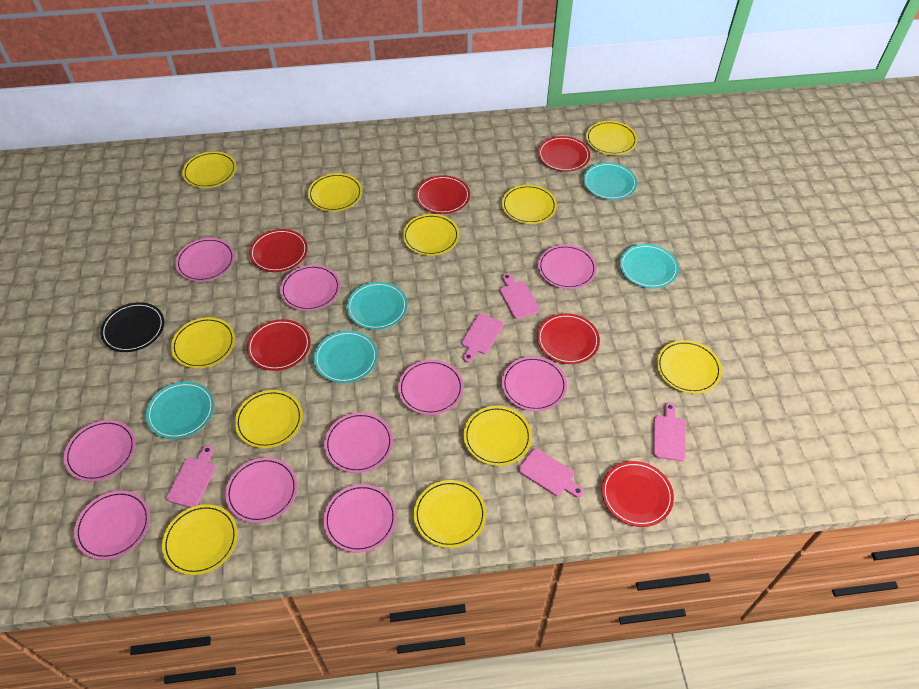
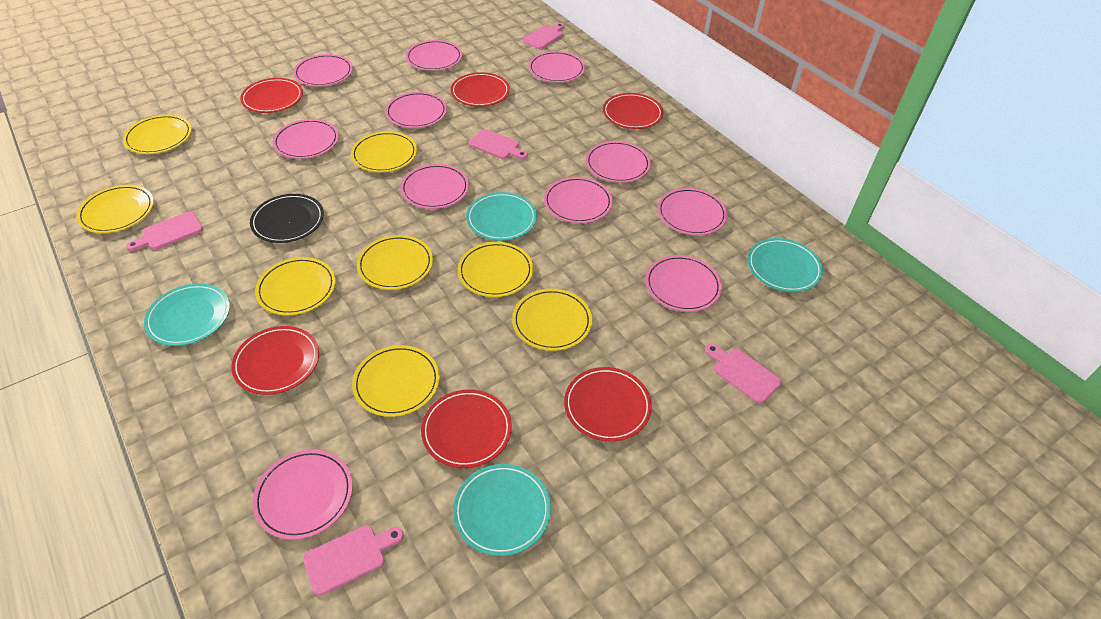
pink plate: 10 -> 11
turquoise plate: 5 -> 4
yellow plate: 11 -> 8

